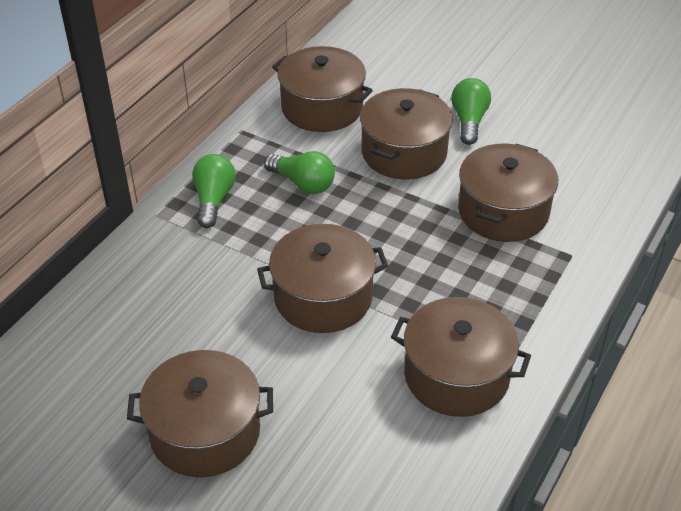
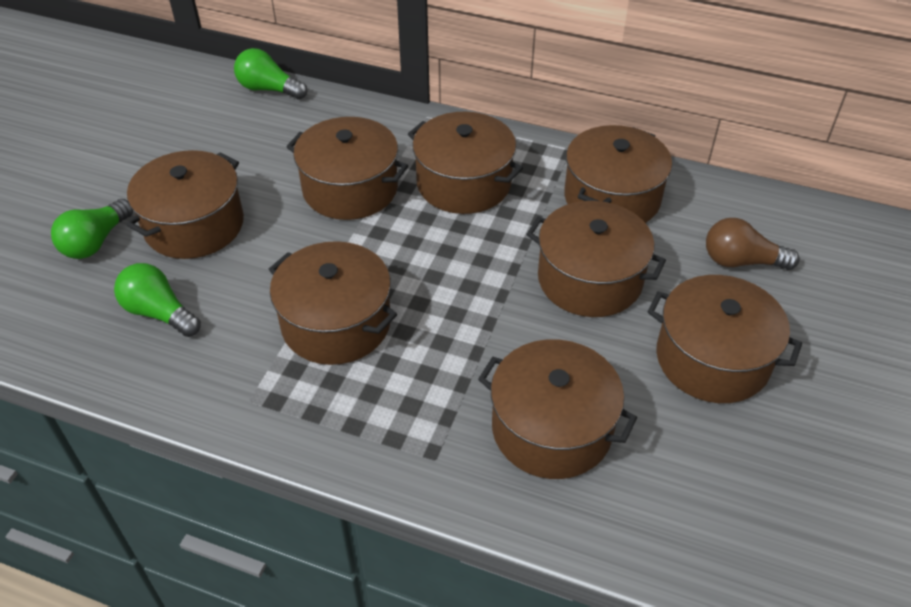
brown light bulb: 0 -> 1
brown pot: 6 -> 8

